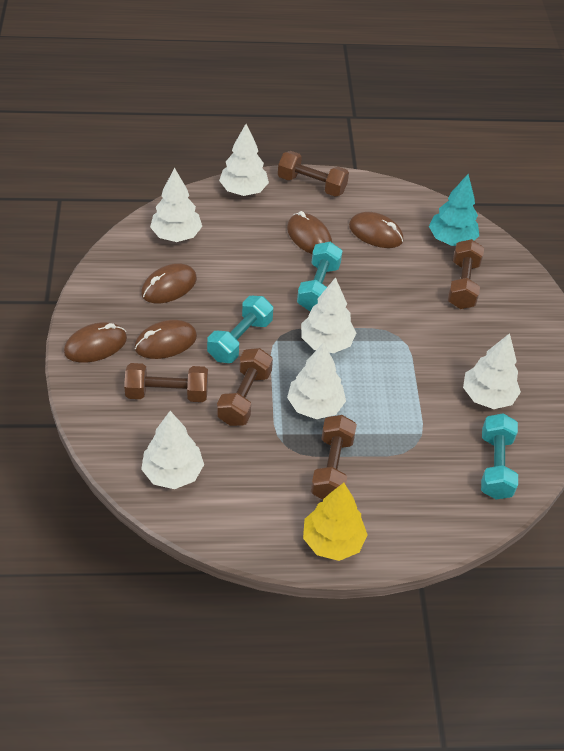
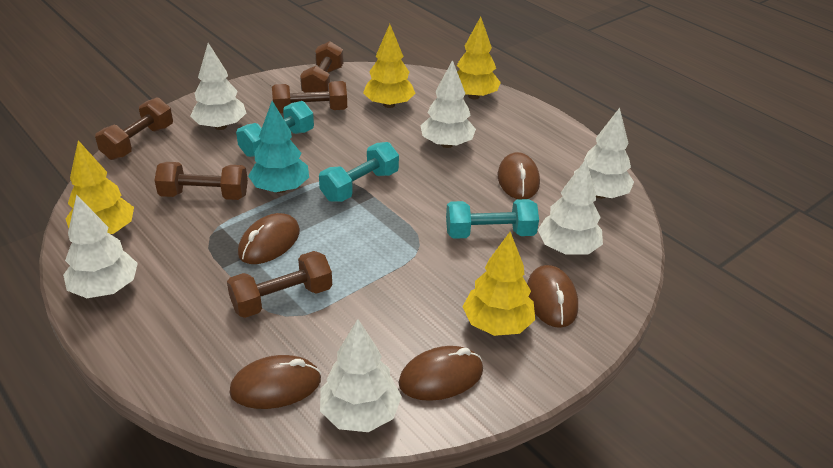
yellow tree: 1 -> 4

